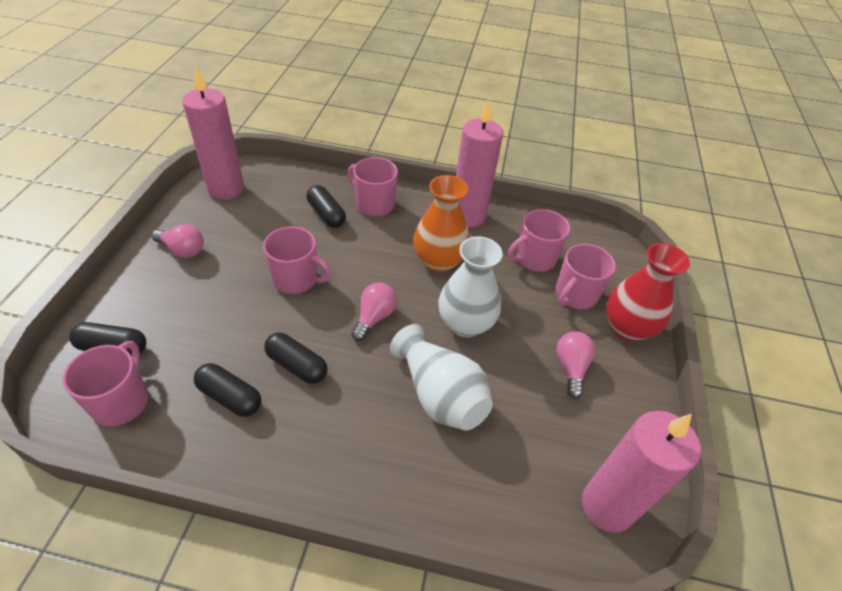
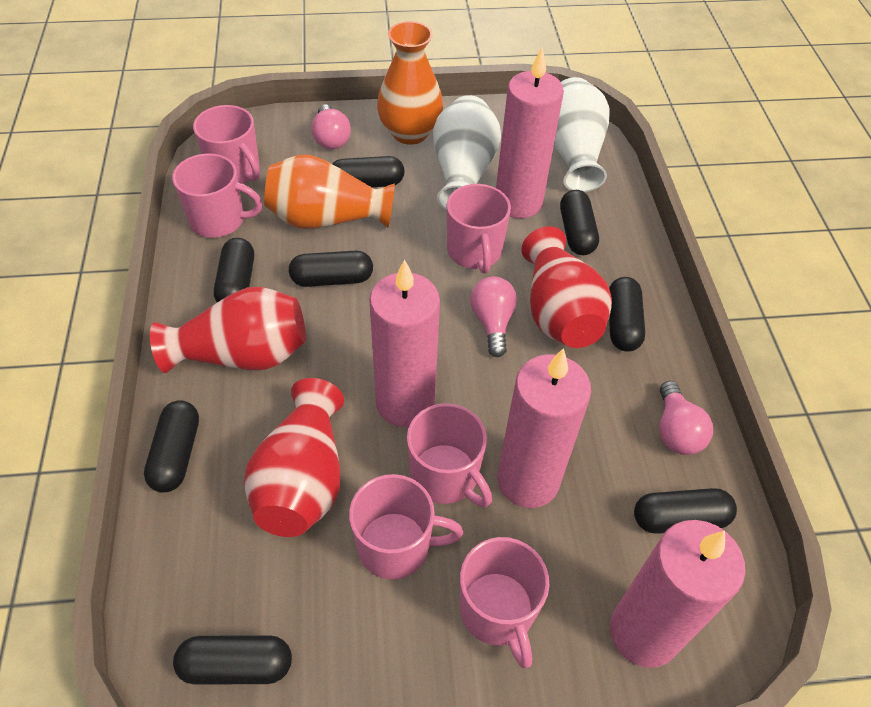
black capsule: 4 -> 8
orange vase: 1 -> 2
pink candle: 3 -> 4
pink mug: 5 -> 6
red vase: 1 -> 3

